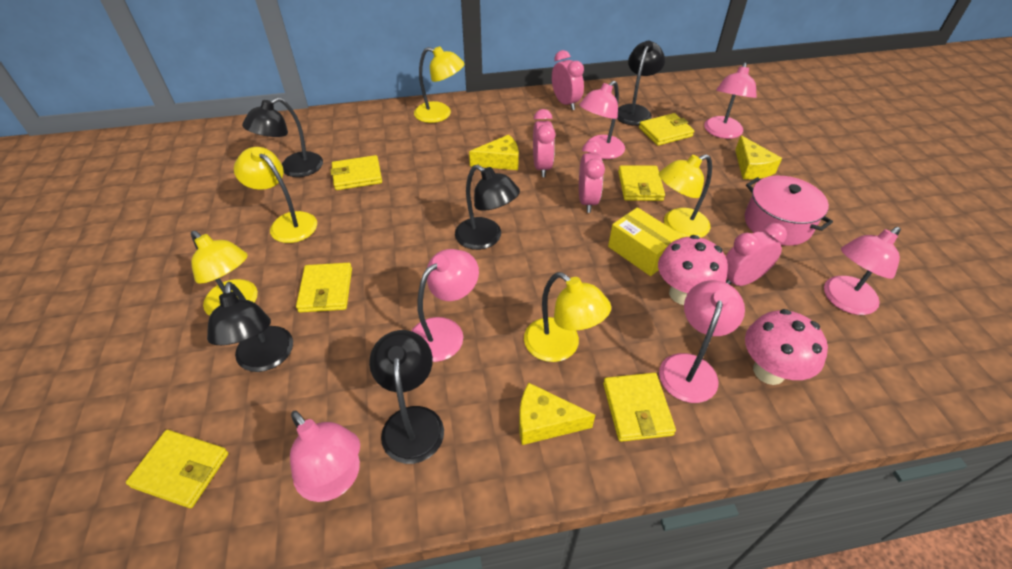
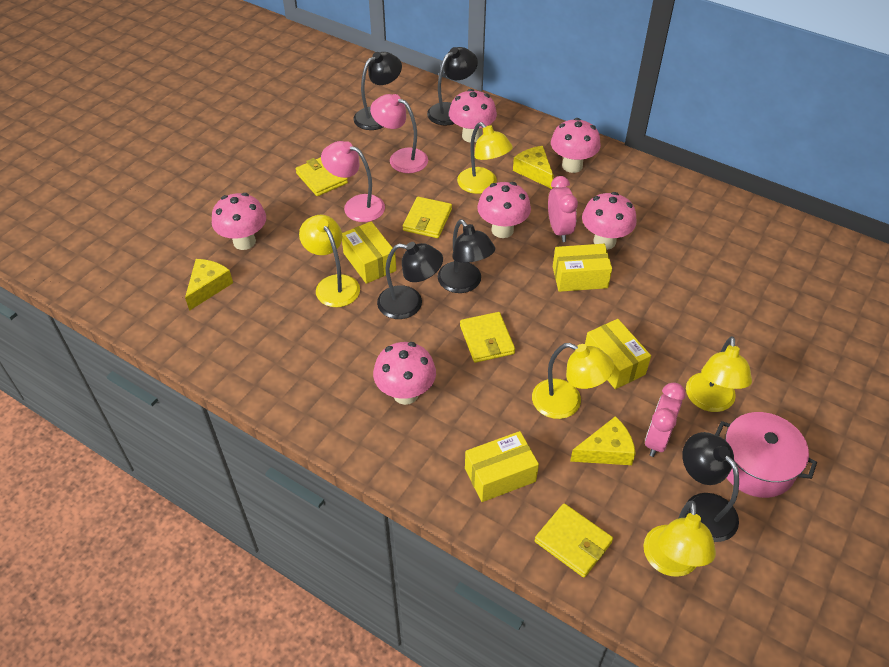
pink clock: 4 -> 2
pink lamp: 6 -> 2
pink mushroom: 2 -> 6
yellow box: 1 -> 4
yellow wallet: 6 -> 4

